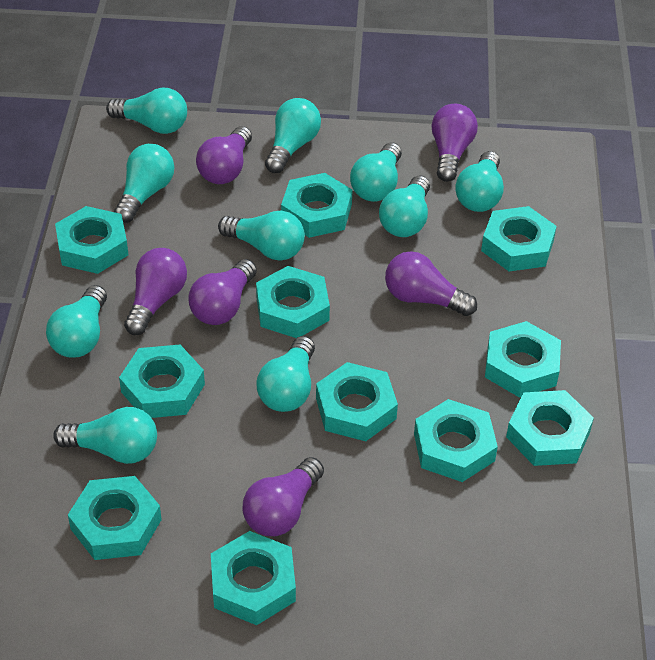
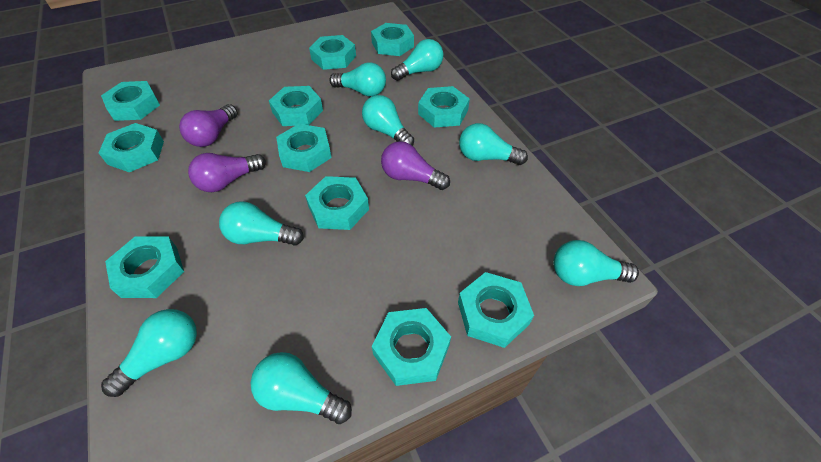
purple light bulb: 6 -> 3
turquoise light bulb: 10 -> 8

